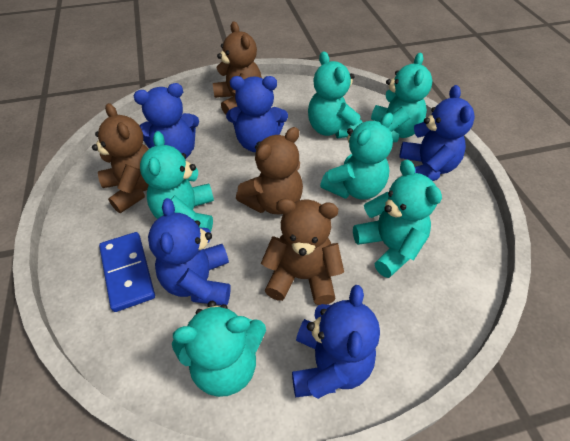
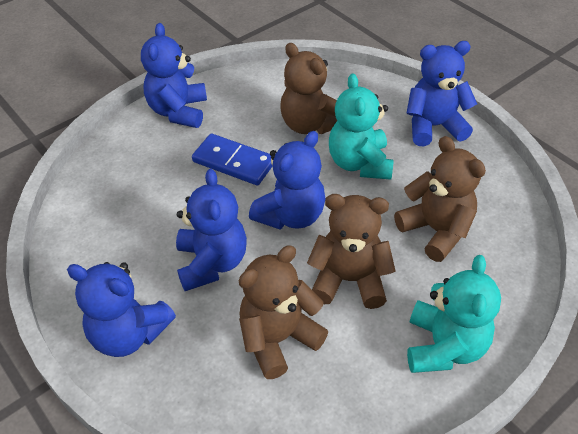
turquoise teddy bear: 6 -> 2

